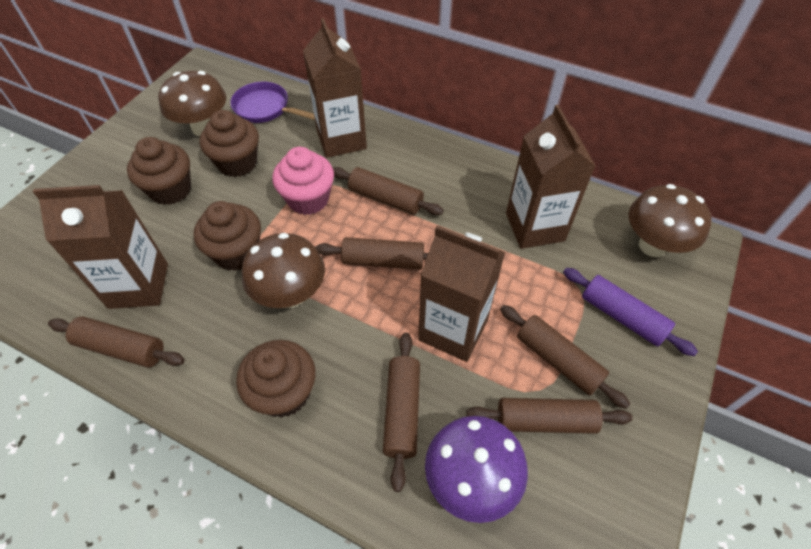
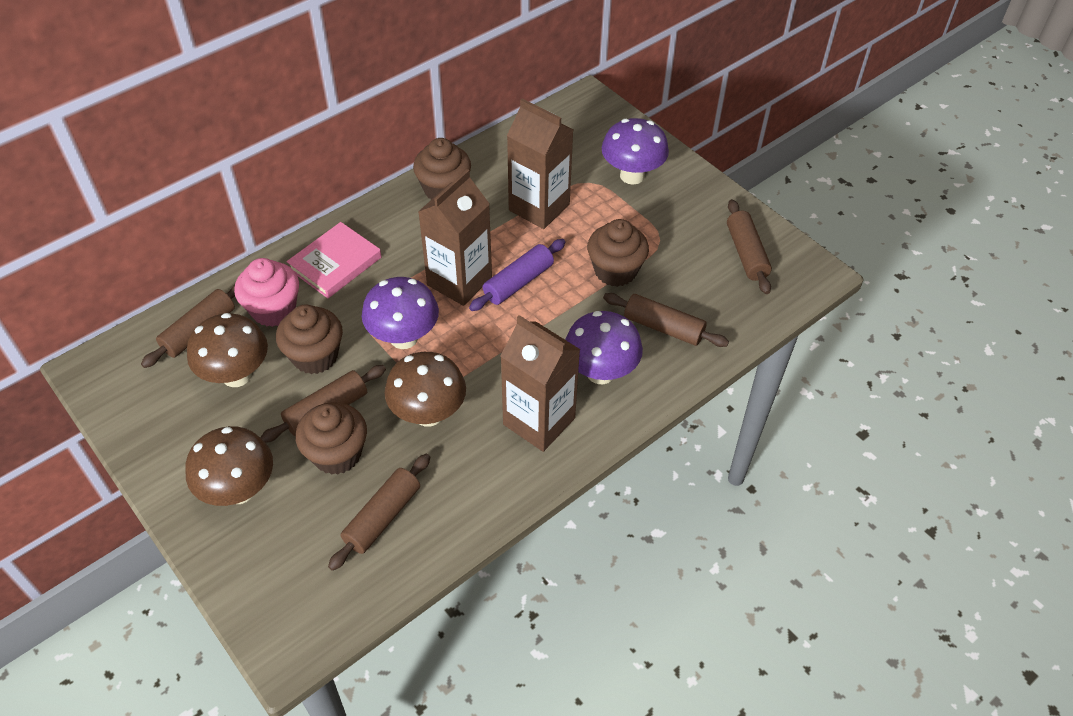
brown carton: 4 -> 3
brown rolling pin: 6 -> 5
pink book: 0 -> 1
purple mushroom: 1 -> 3
purple pan: 1 -> 0

